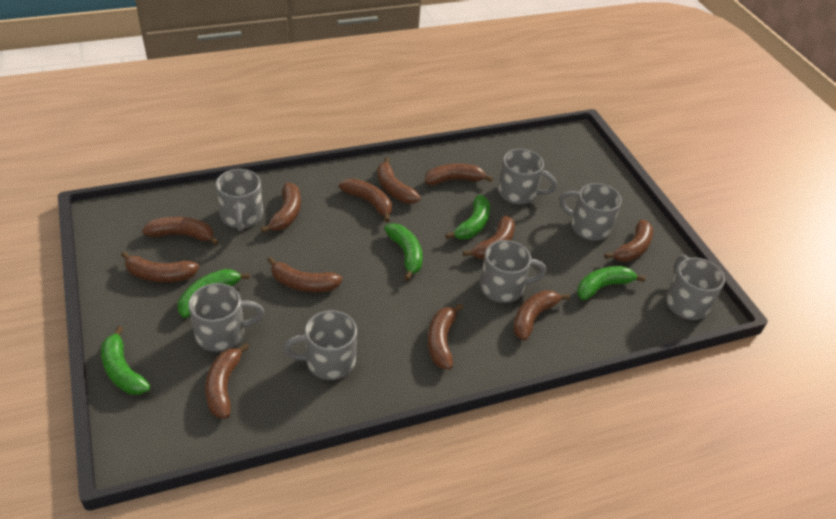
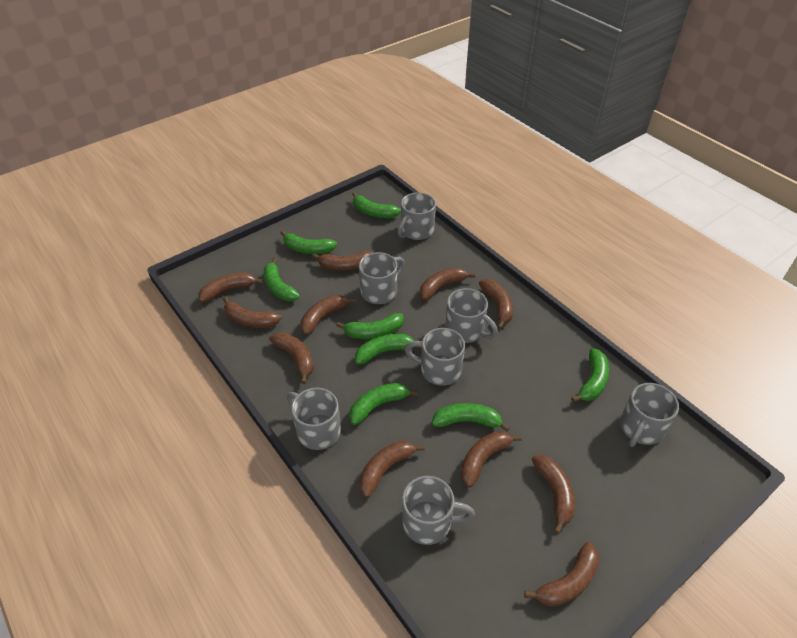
brown banana: 12 -> 11
green banana: 5 -> 8

